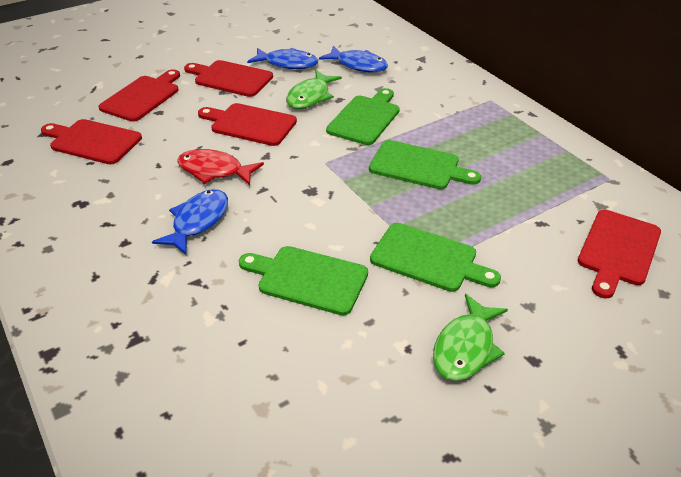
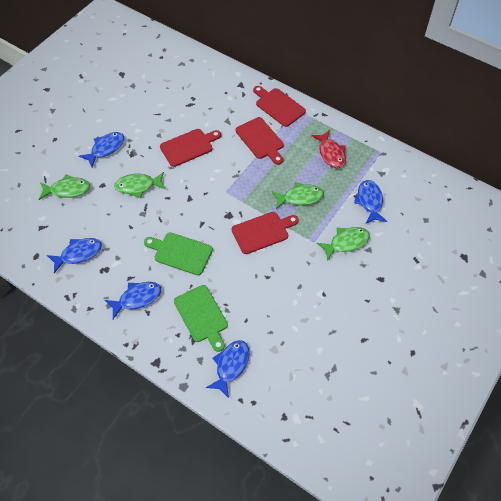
blue fish: 3 -> 5
green cutting board: 4 -> 2
green fish: 2 -> 4
red cutting board: 5 -> 4

